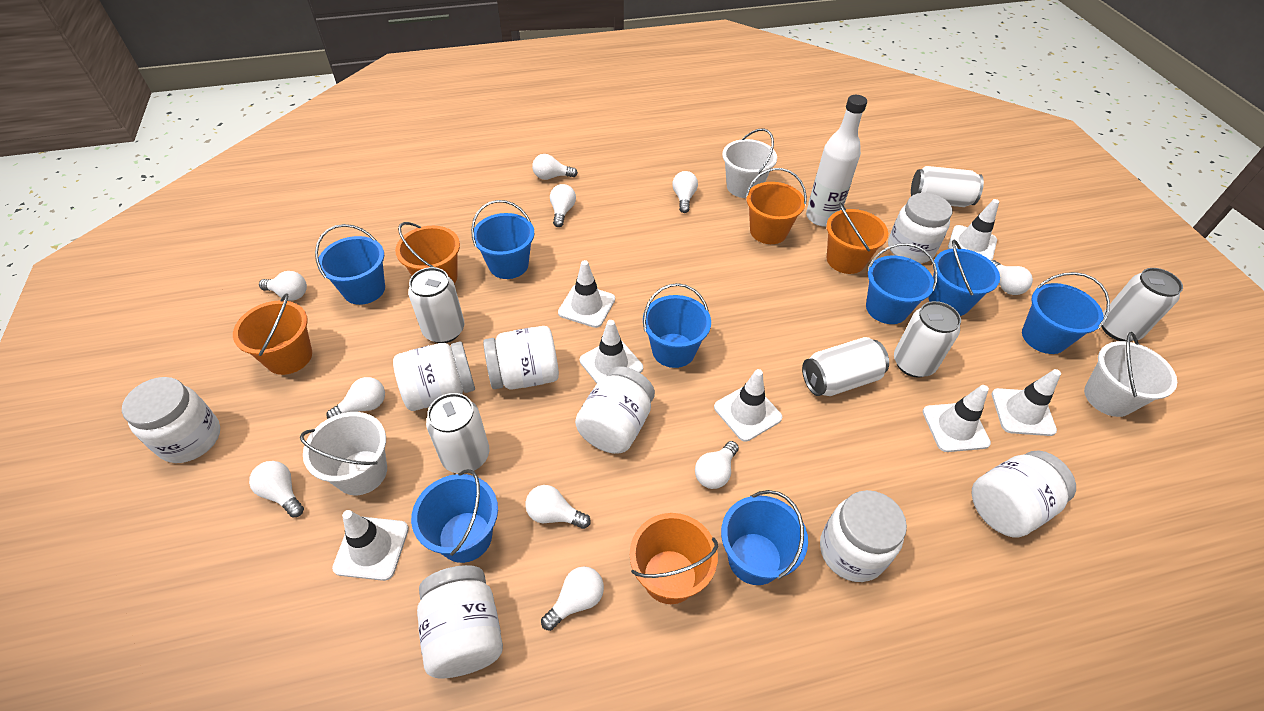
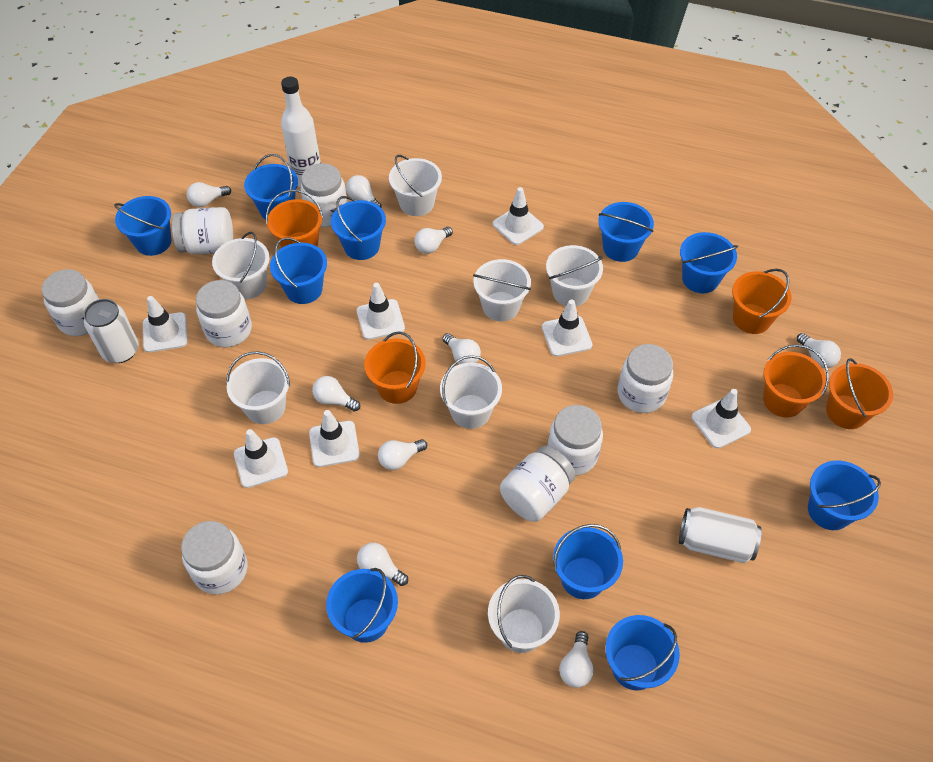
blue bucket: 8 -> 10
white bucket: 3 -> 7
white can: 6 -> 2
white light bulb: 10 -> 9

